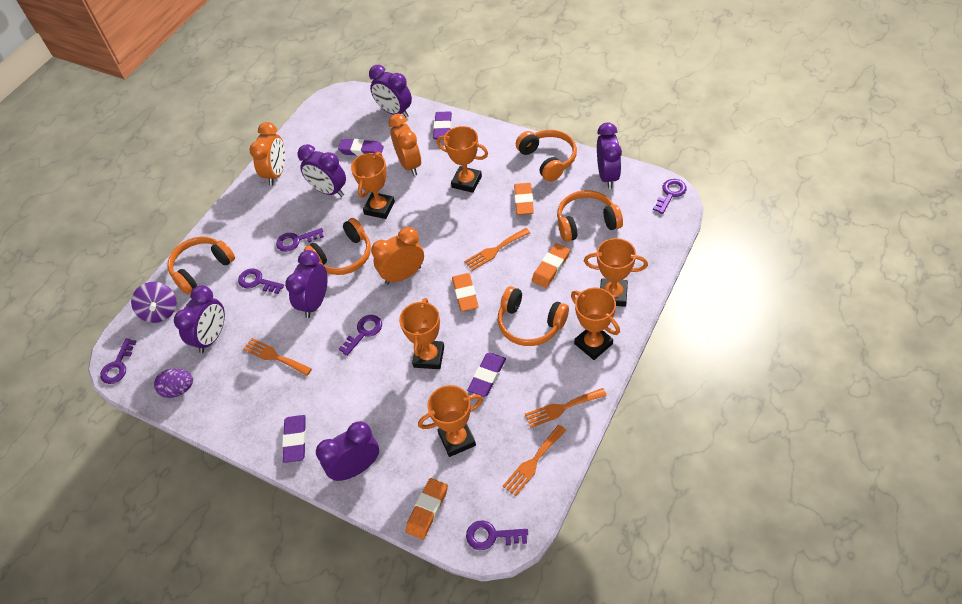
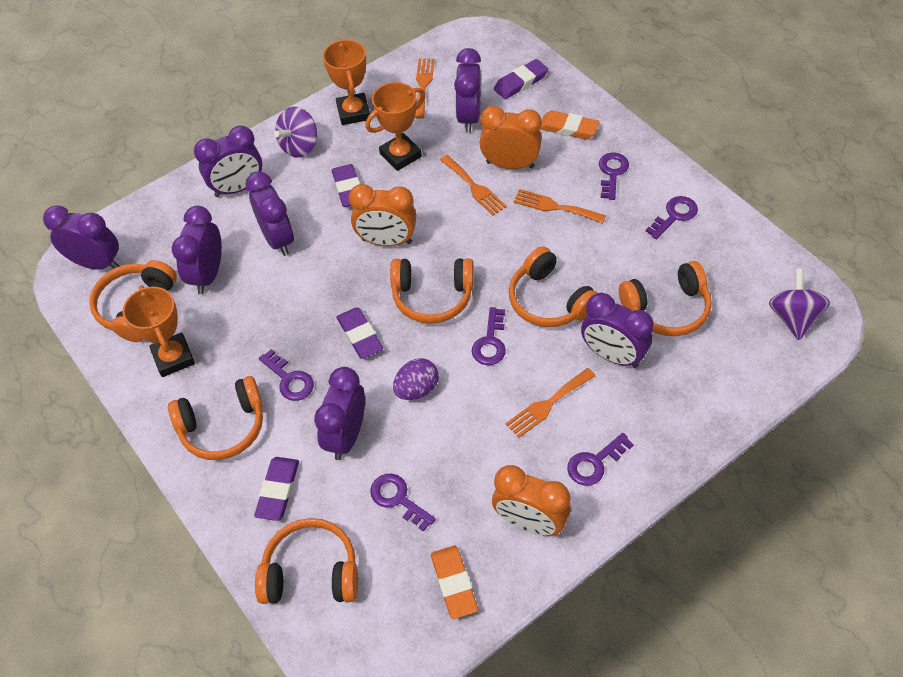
orange eraser: 4 -> 2
orange headphones: 5 -> 6
orange trophy: 6 -> 3
purple clock: 6 -> 7
purple spinning top: 1 -> 2

